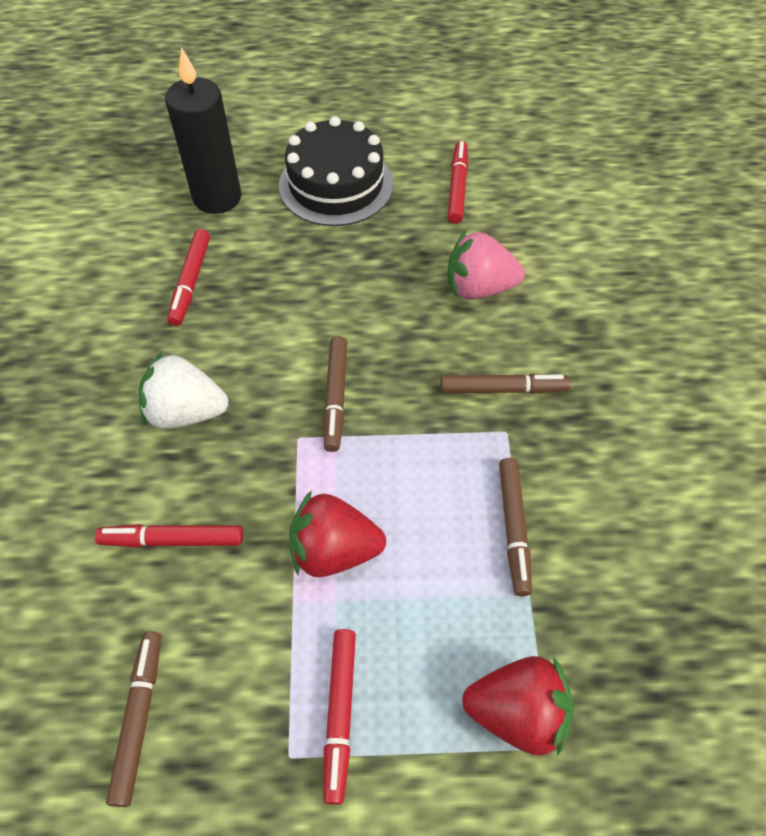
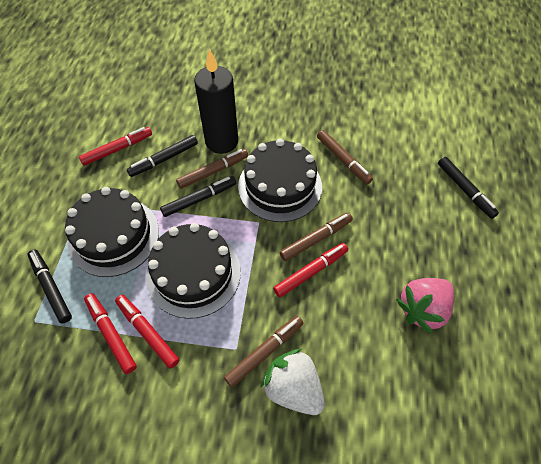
black cake: 1 -> 3
black marker: 0 -> 4
red strawberry: 2 -> 0

